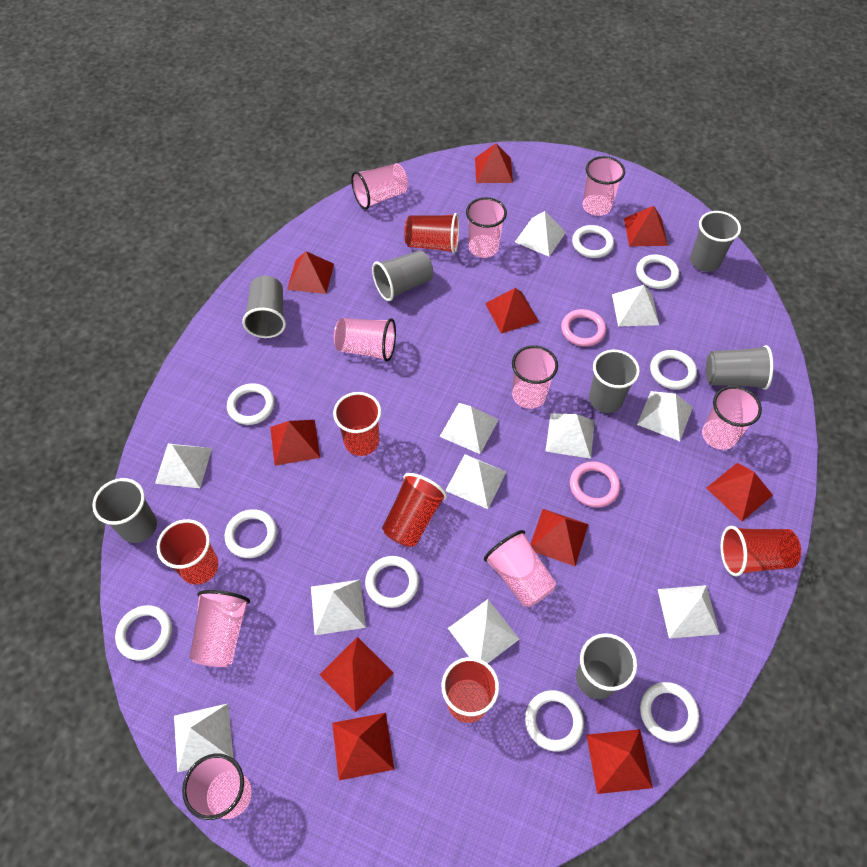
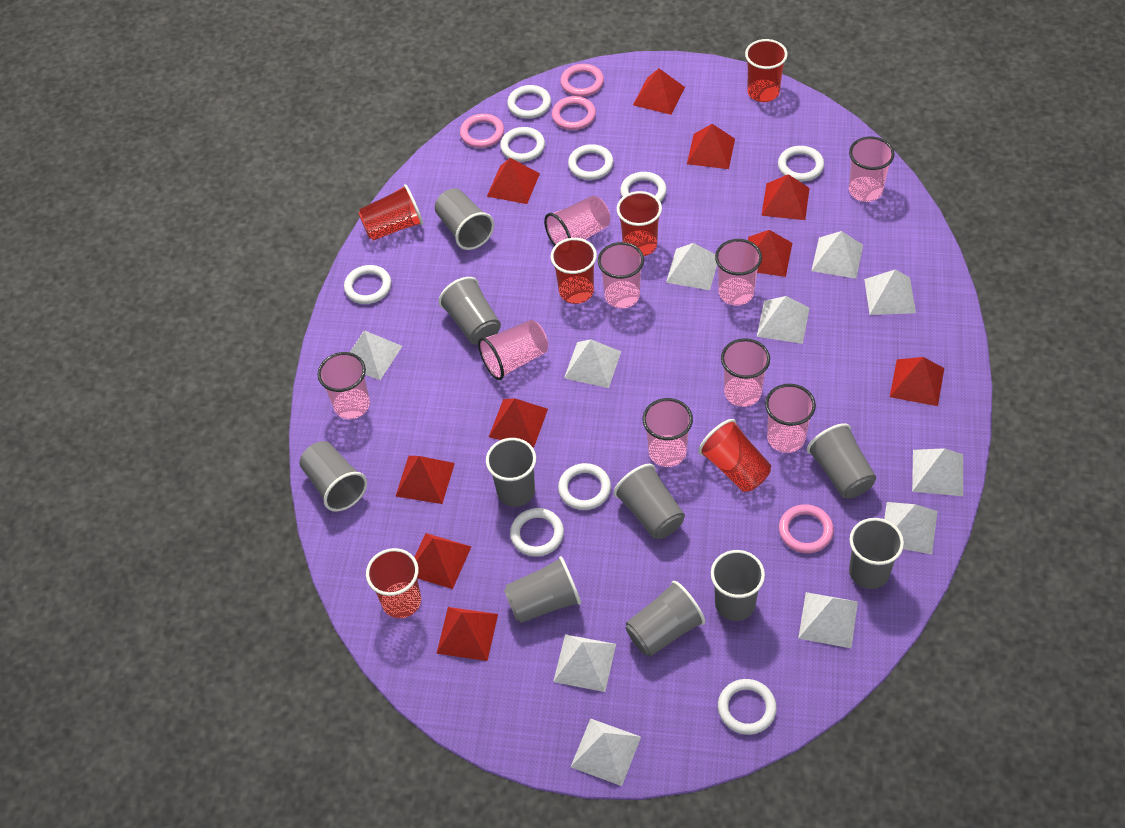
grey cup: 7 -> 10
pink ring: 2 -> 4

